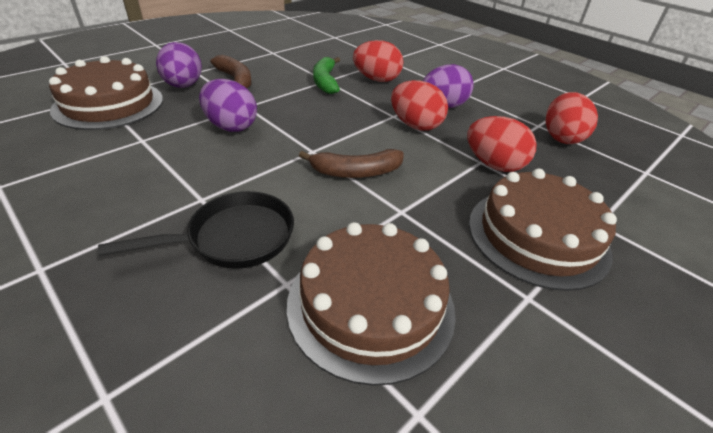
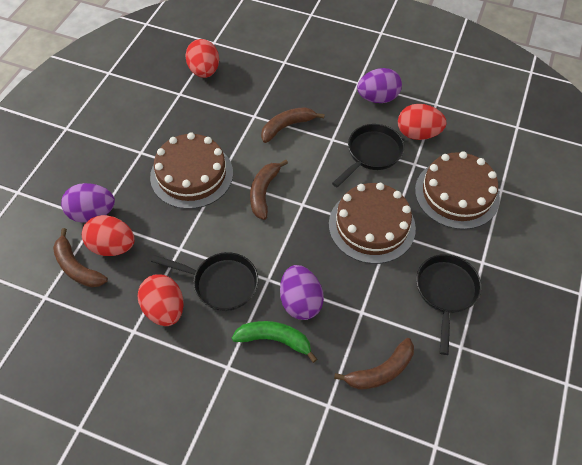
black pan: 1 -> 3
brown banana: 2 -> 4

